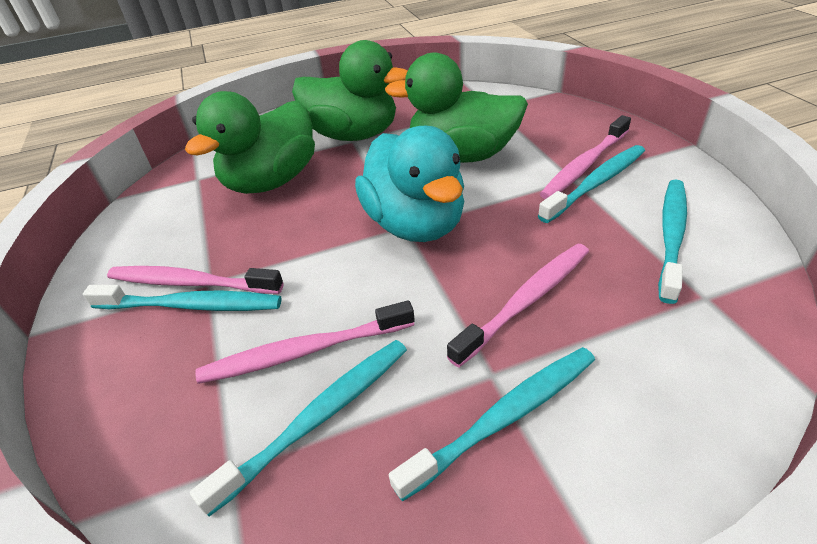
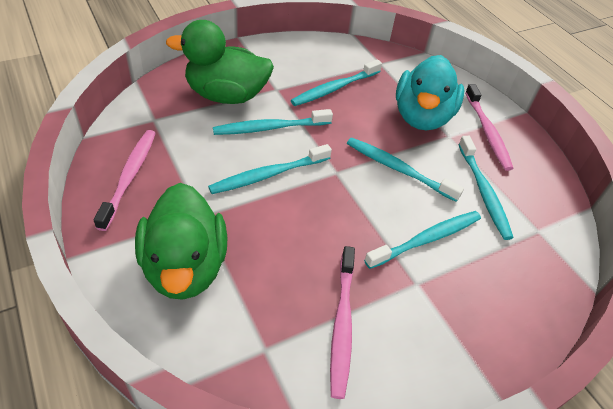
green duck: 3 -> 2
pink toothbrush: 4 -> 3
turquoise toothbrush: 5 -> 6

